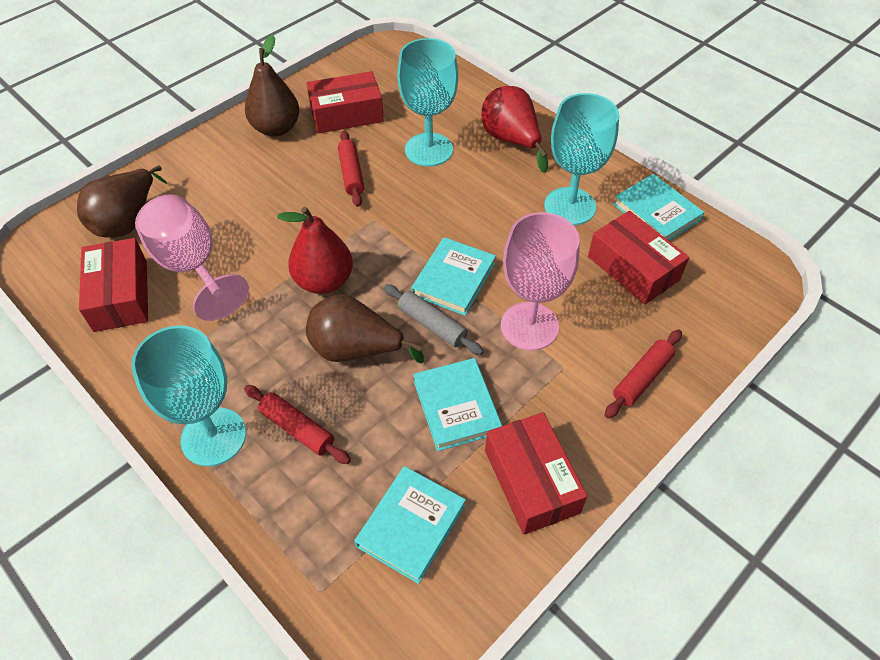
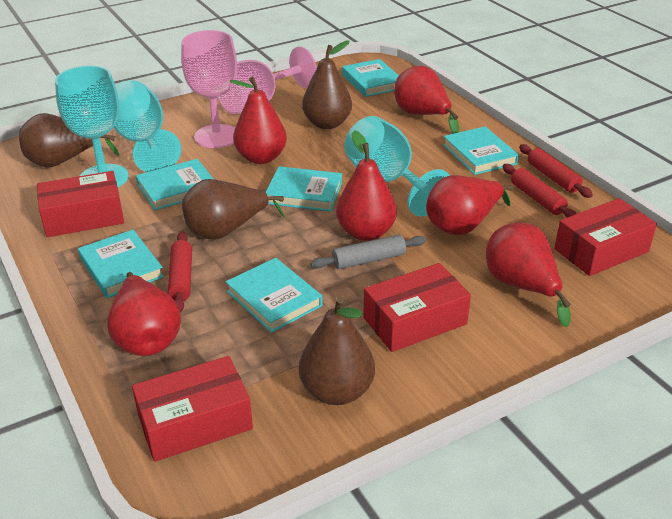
brown pear: 3 -> 4
red pear: 2 -> 6
turquoise book: 4 -> 6

